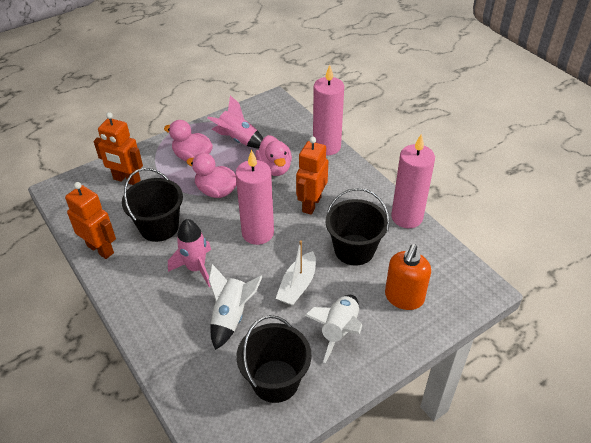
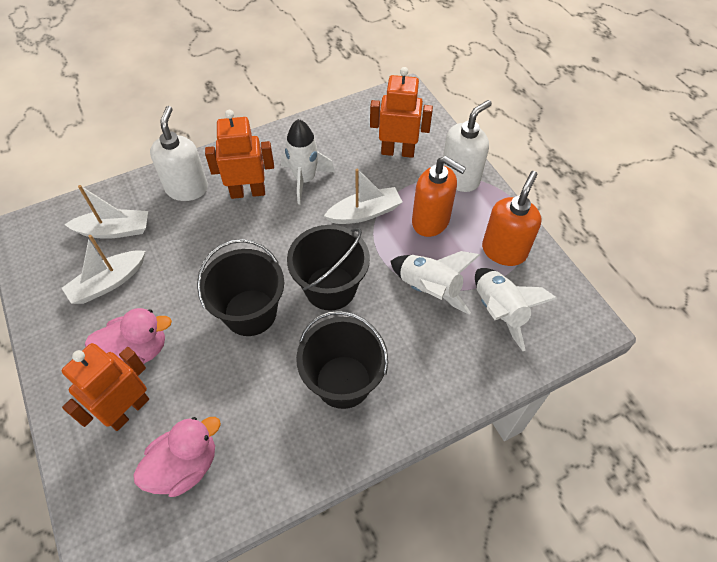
orange soap dispenser: 1 -> 2
pink candle: 3 -> 0
pink duck: 3 -> 2
pink rocket: 2 -> 0
white boat: 1 -> 3
white rocket: 2 -> 3
white soap dispenser: 0 -> 2

